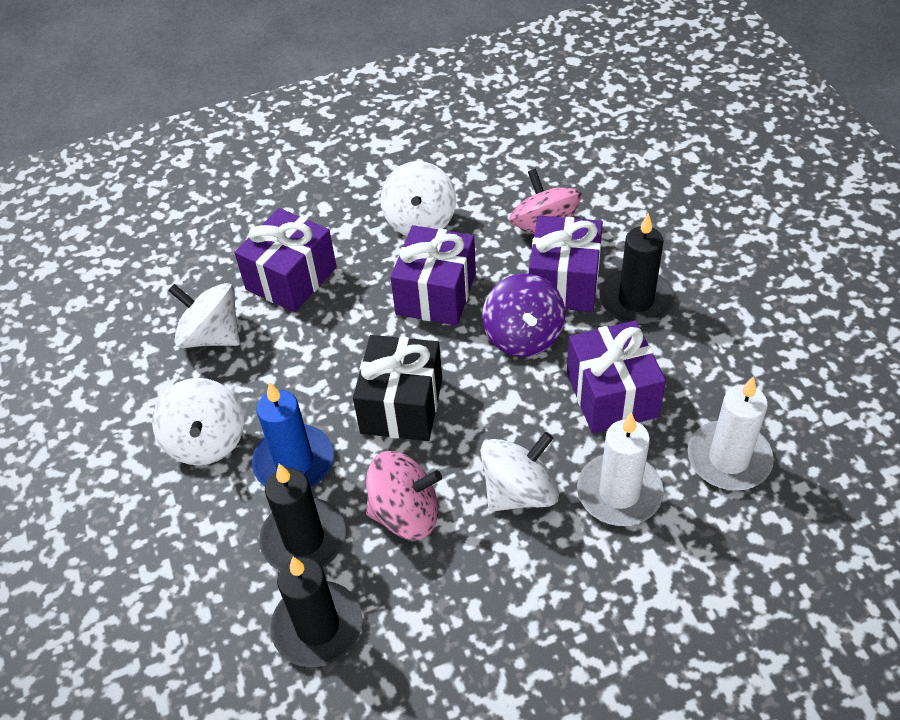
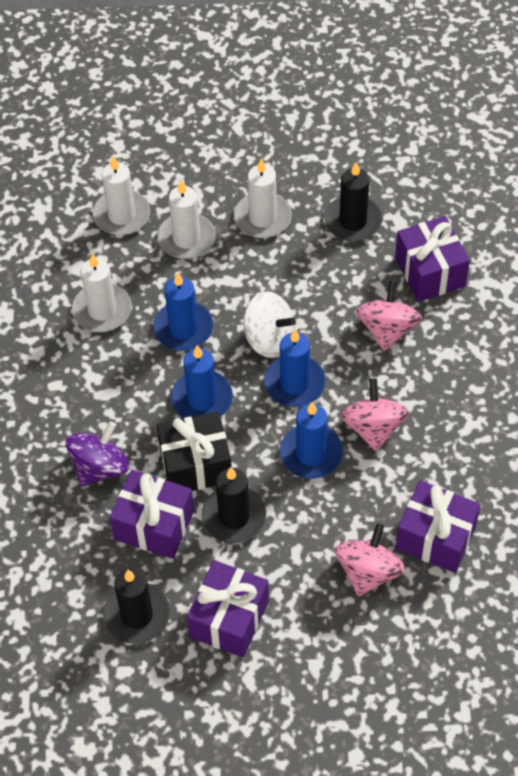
blue candle: 1 -> 4
pink spinning top: 2 -> 3
white candle: 2 -> 4
white spinning top: 4 -> 1

